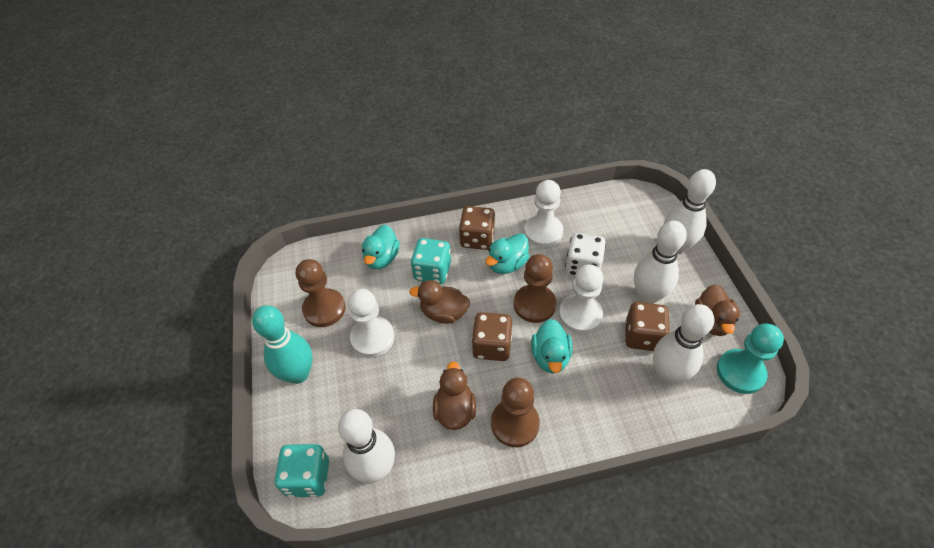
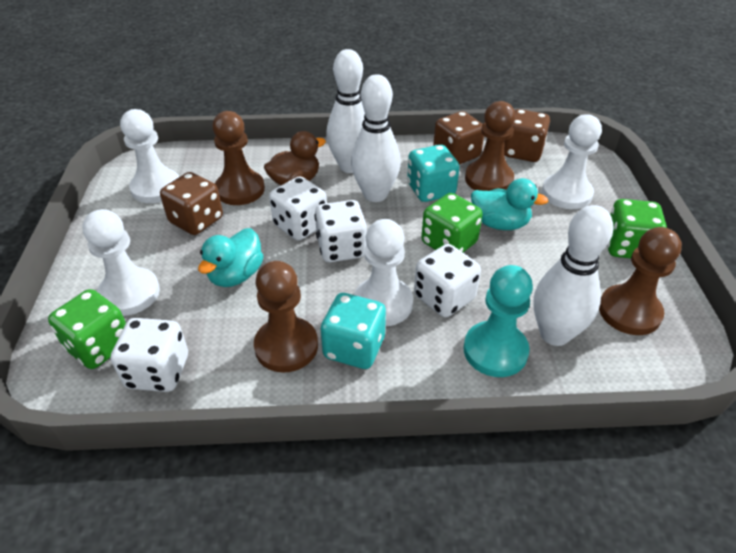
brown duck: 3 -> 1
brown pawn: 3 -> 4
green dice: 0 -> 3
turquoise bowling pin: 1 -> 0
turquoise duck: 3 -> 2
white bowling pin: 4 -> 3
white dice: 1 -> 4
white pawn: 3 -> 4

